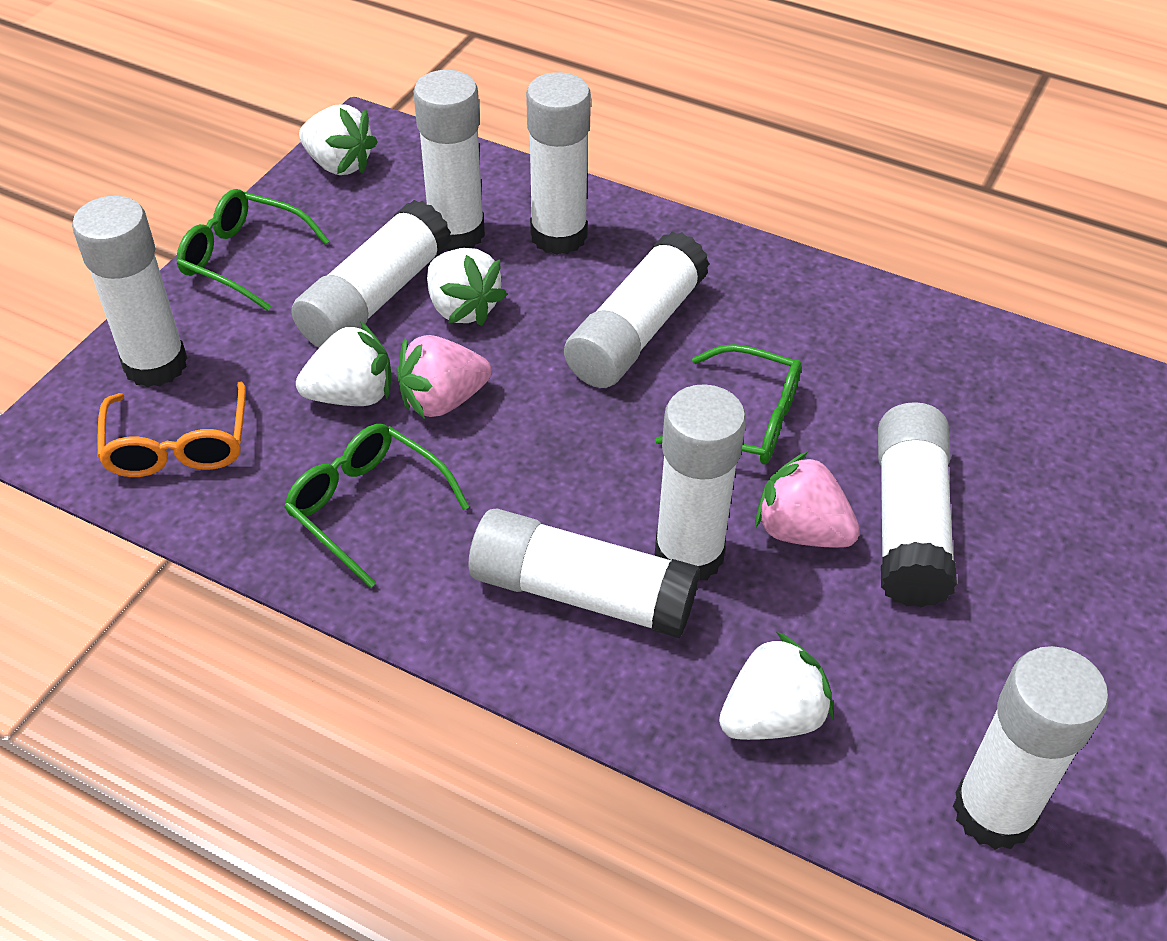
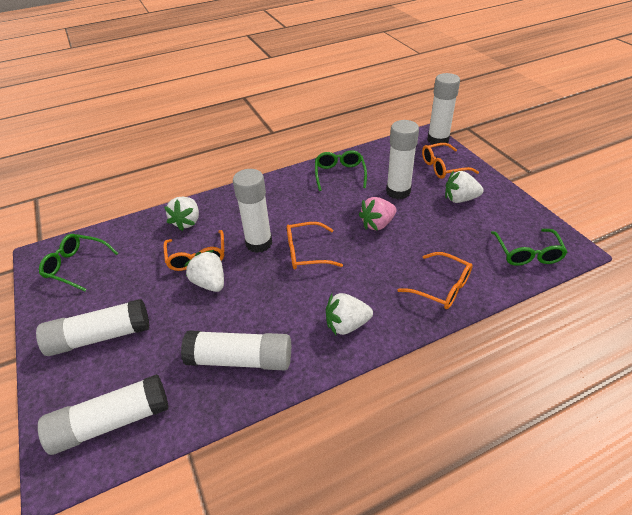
orange glasses: 1 -> 4
pink strawberry: 2 -> 1
white glue stick: 9 -> 6

